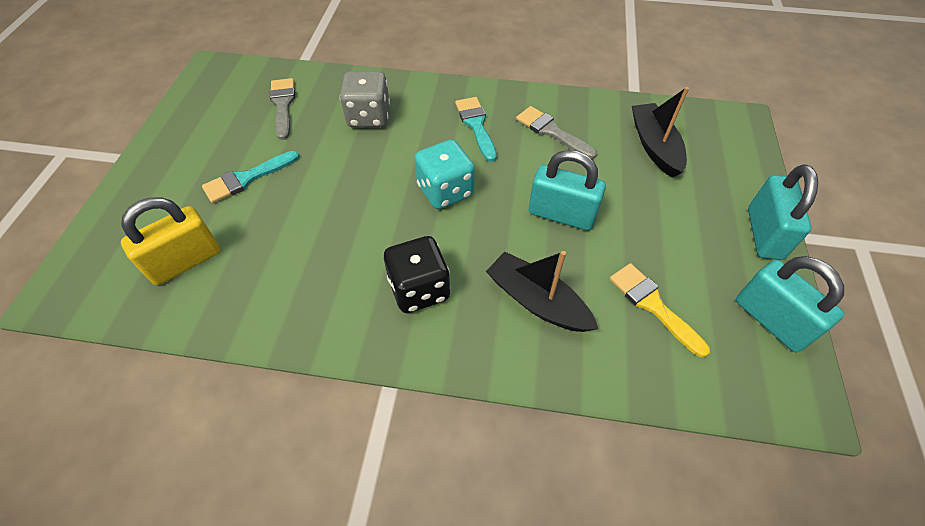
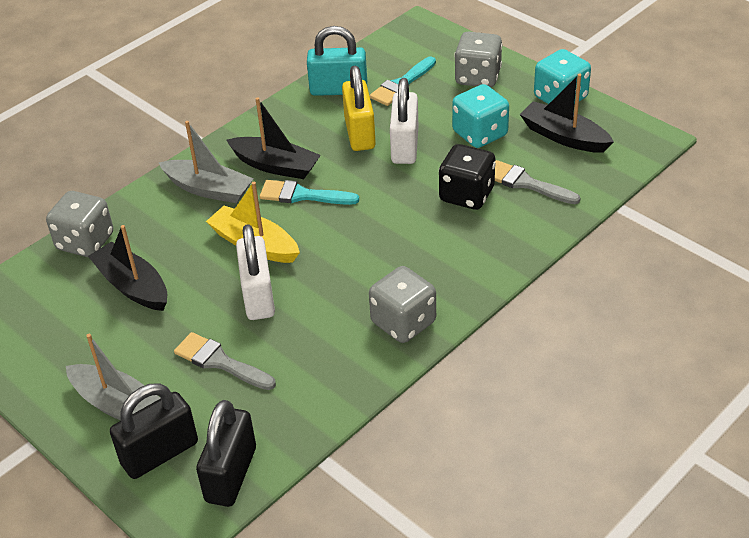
black boat: 2 -> 3
black padlock: 0 -> 2
grey boat: 0 -> 2
grey dice: 1 -> 3
turquoise dice: 1 -> 2
turquoise padlock: 3 -> 1
white padlock: 0 -> 2
yellow boat: 0 -> 1
yellow brush: 1 -> 0

